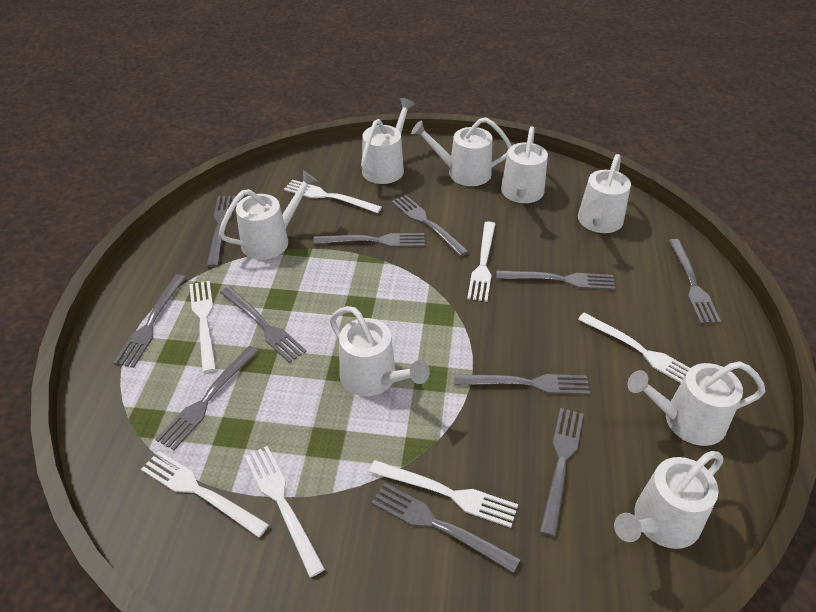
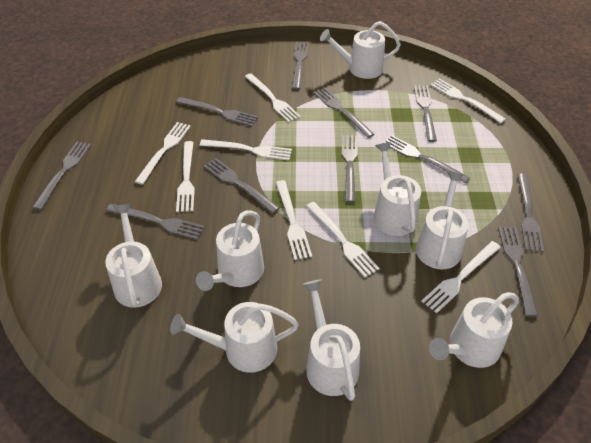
white fork: 7 -> 8

